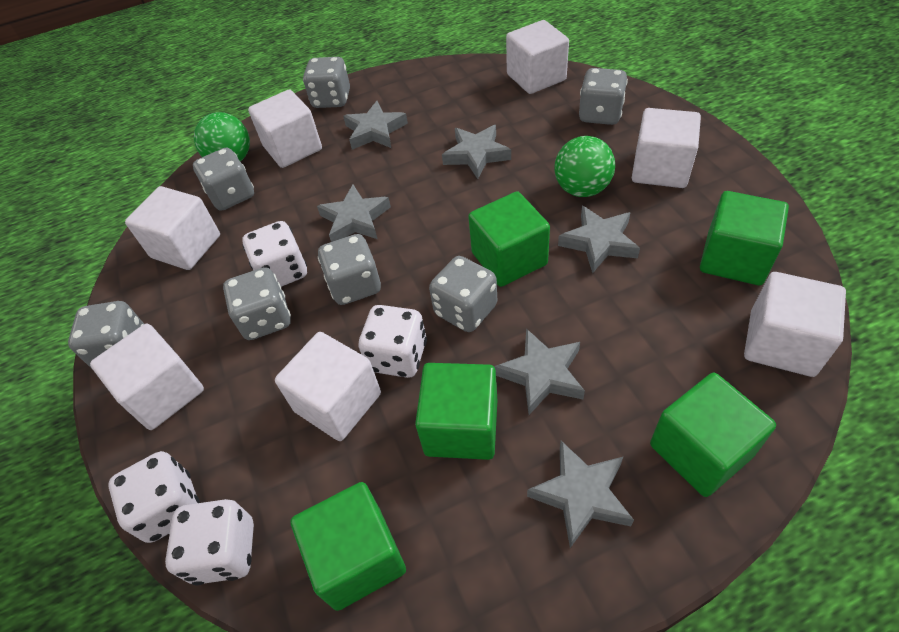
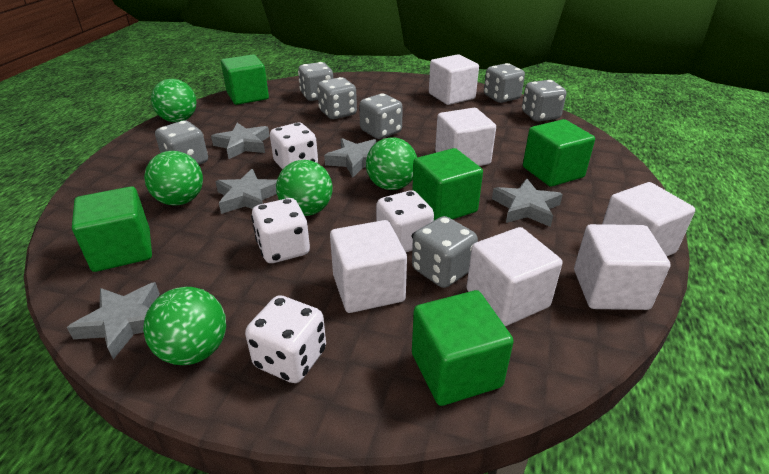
green ball: 2 -> 5
grey star: 6 -> 5
white cube: 7 -> 6

